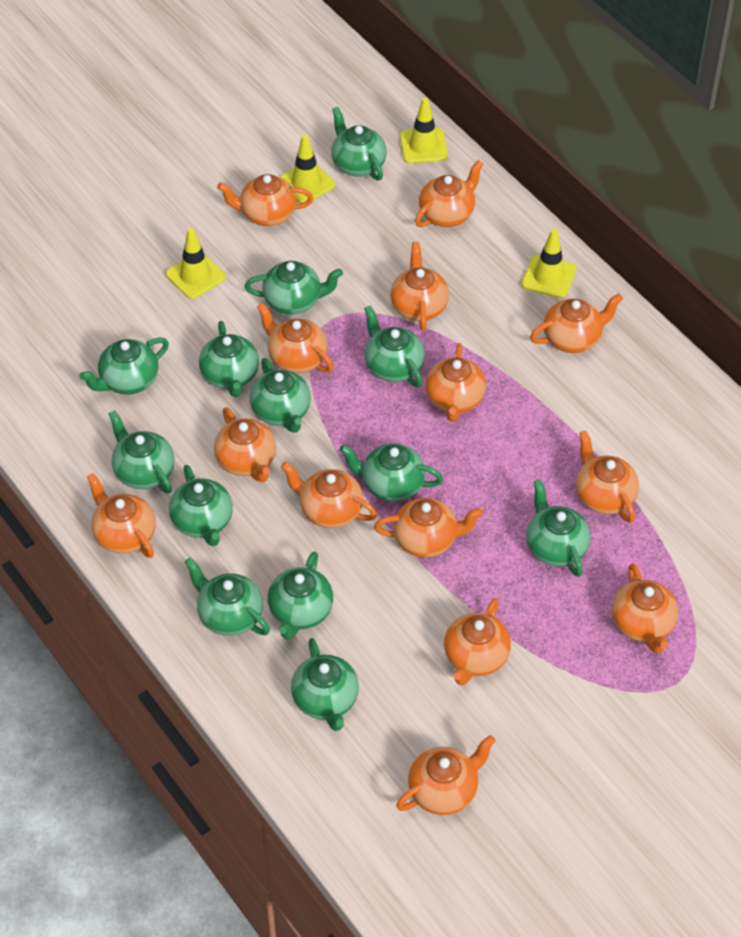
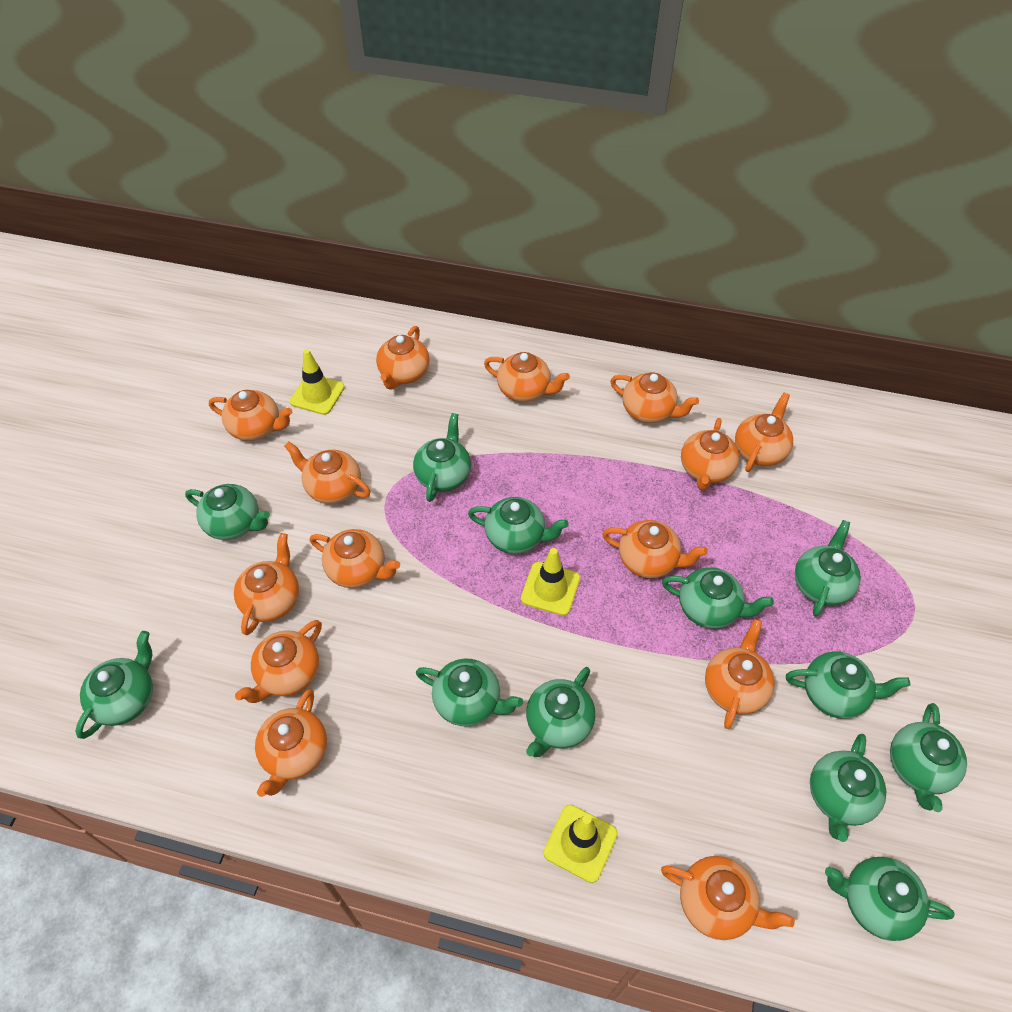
green teapot: 13 -> 12
yellow traffic cone: 4 -> 3

